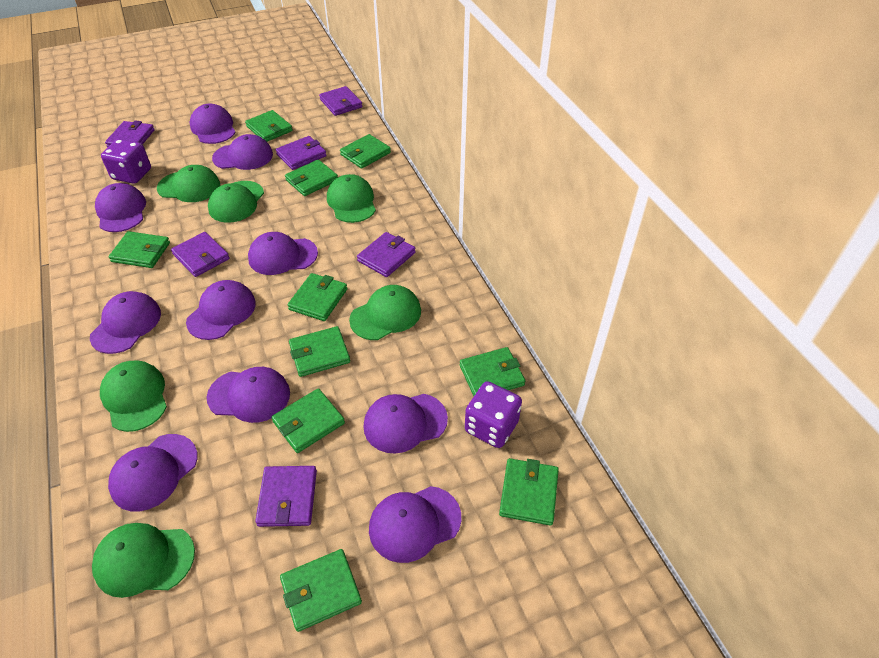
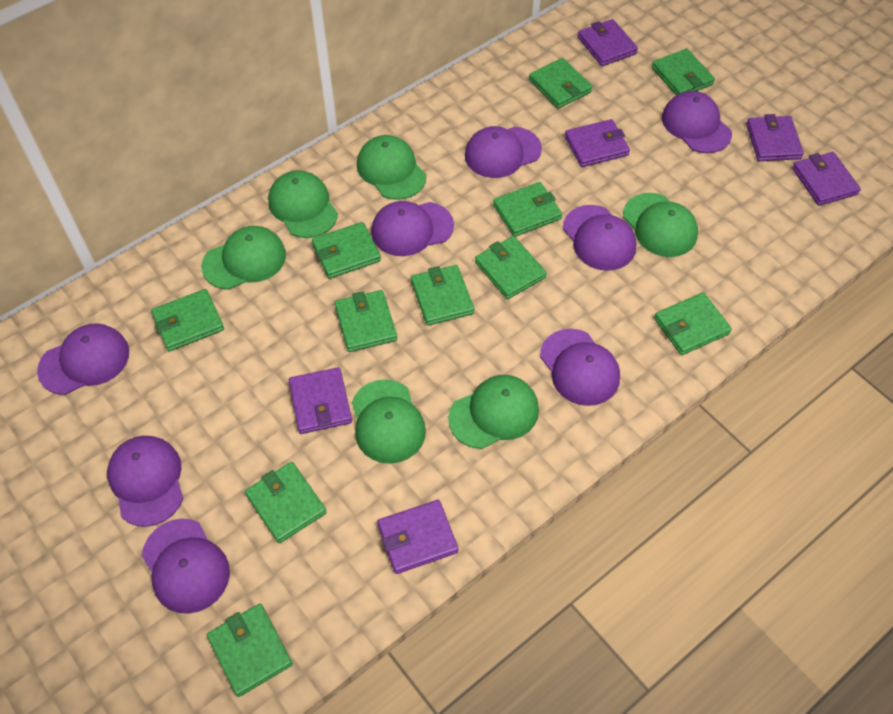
green wallet: 10 -> 11
purple cap: 10 -> 8
purple dice: 2 -> 0

